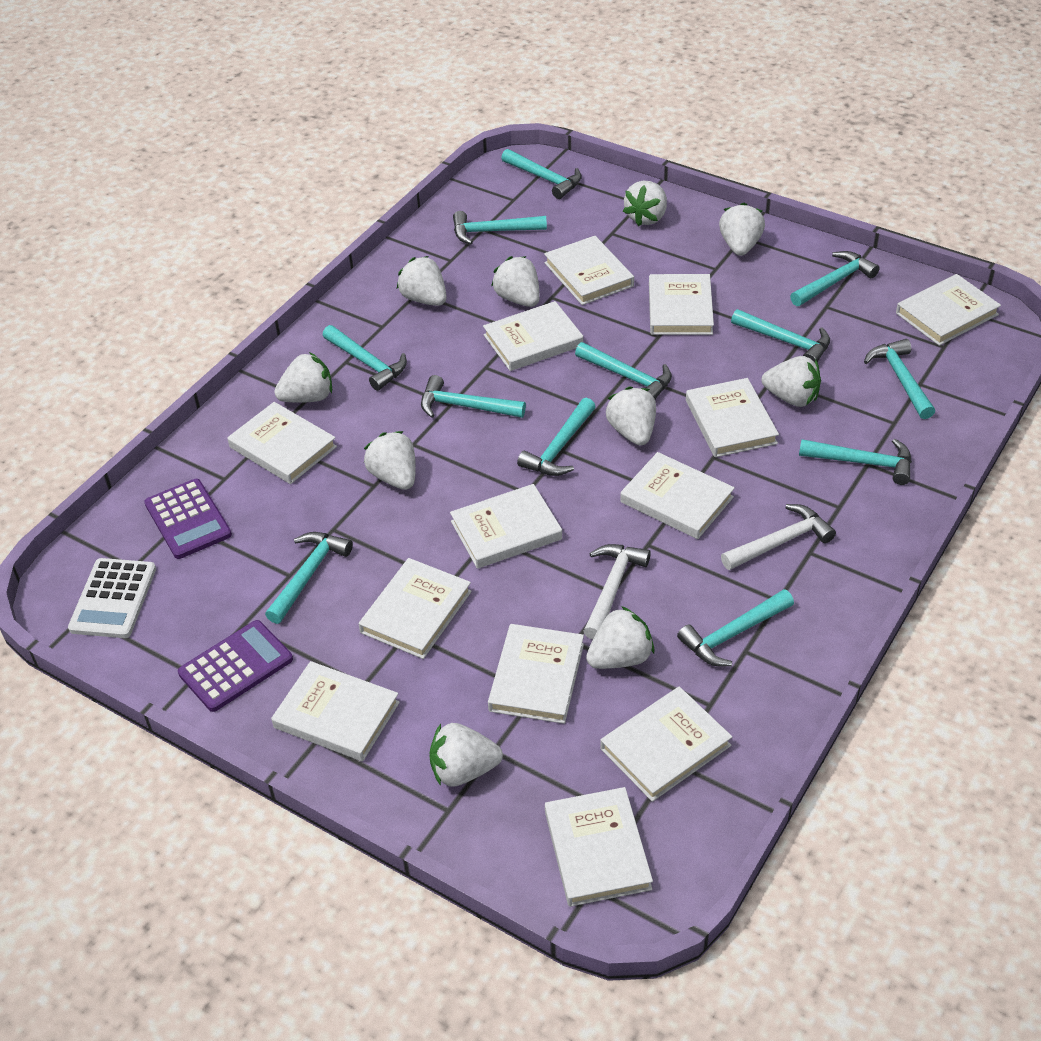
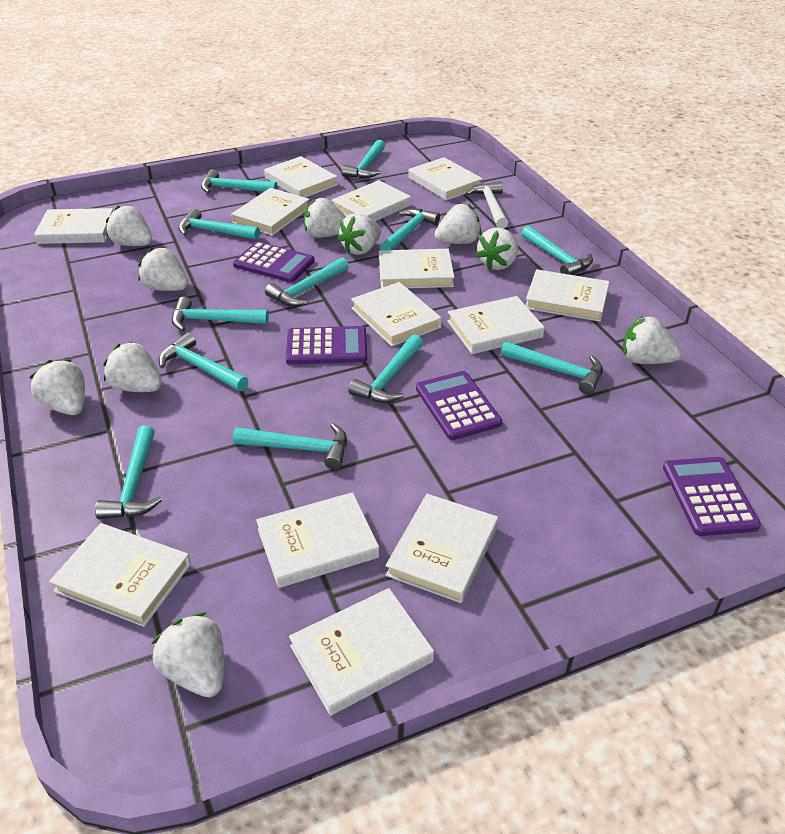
purple calculator: 2 -> 4
white calculator: 1 -> 0
white hammer: 2 -> 1

